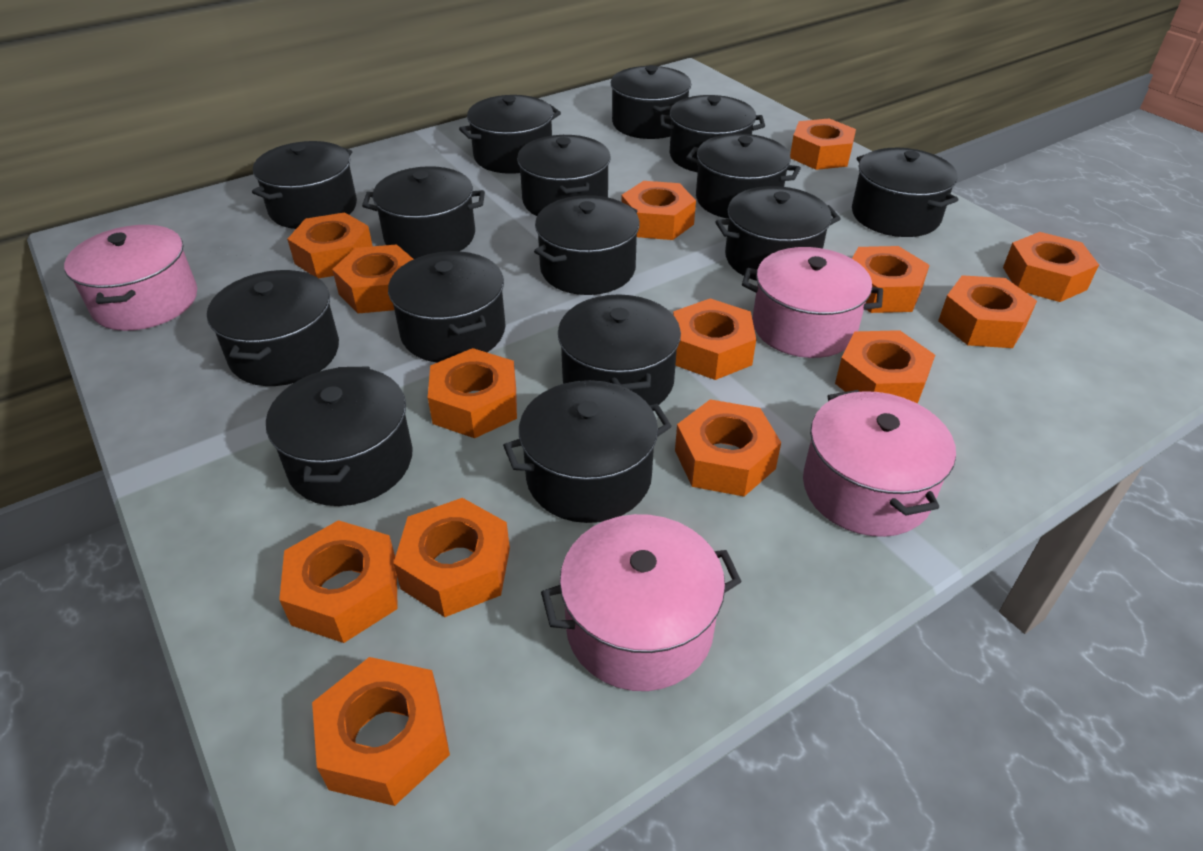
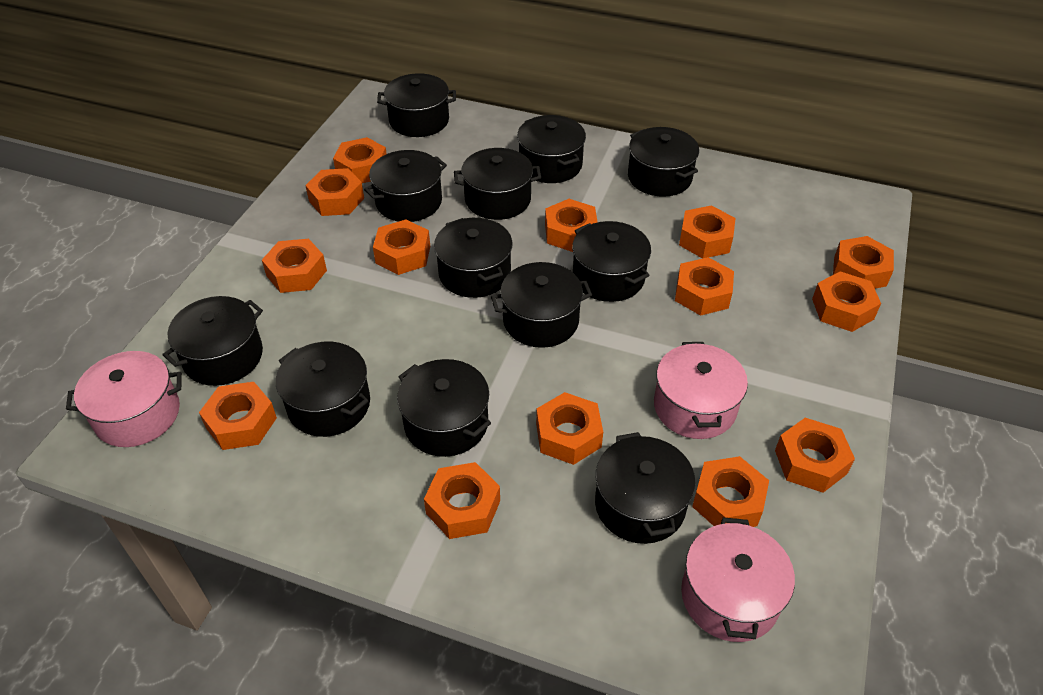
black pot: 15 -> 12
pink pot: 4 -> 3

